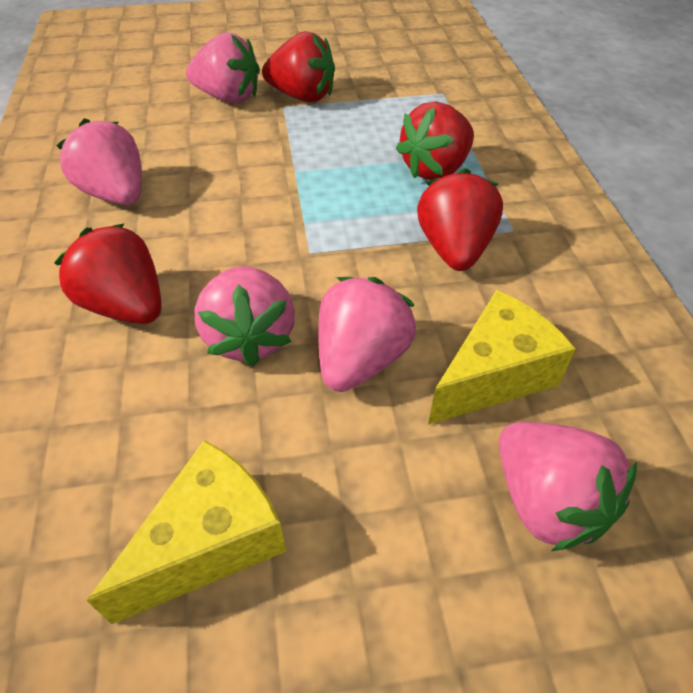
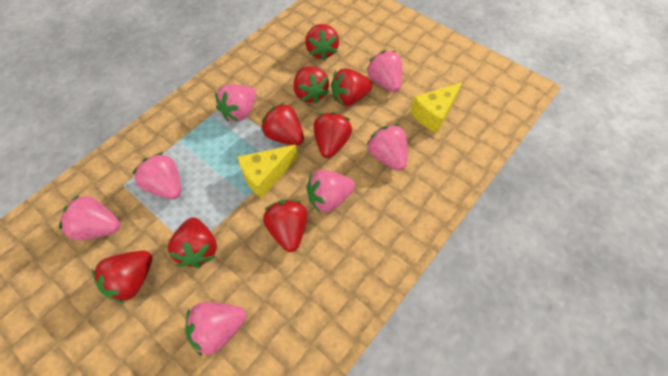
pink strawberry: 5 -> 7
red strawberry: 4 -> 8

